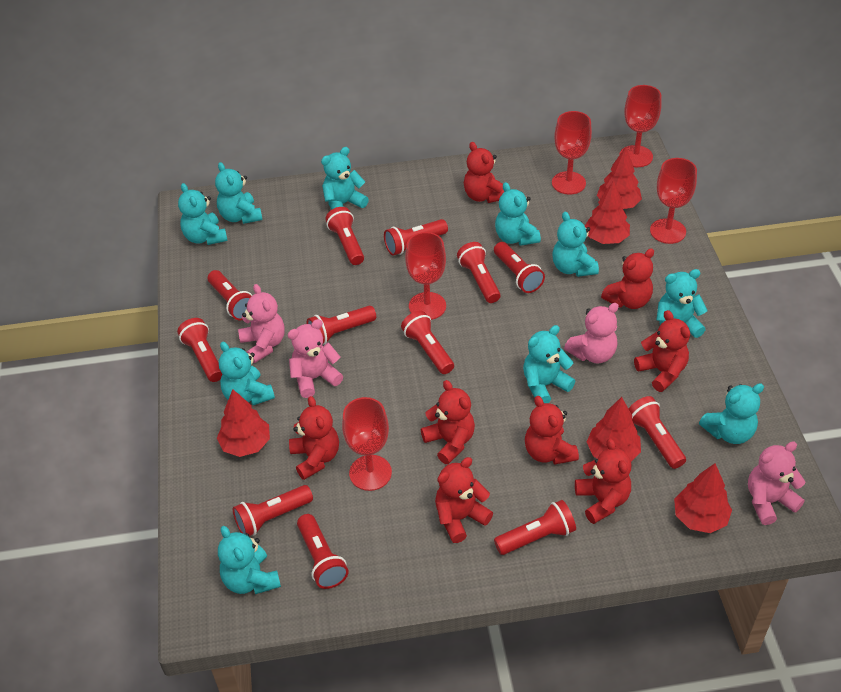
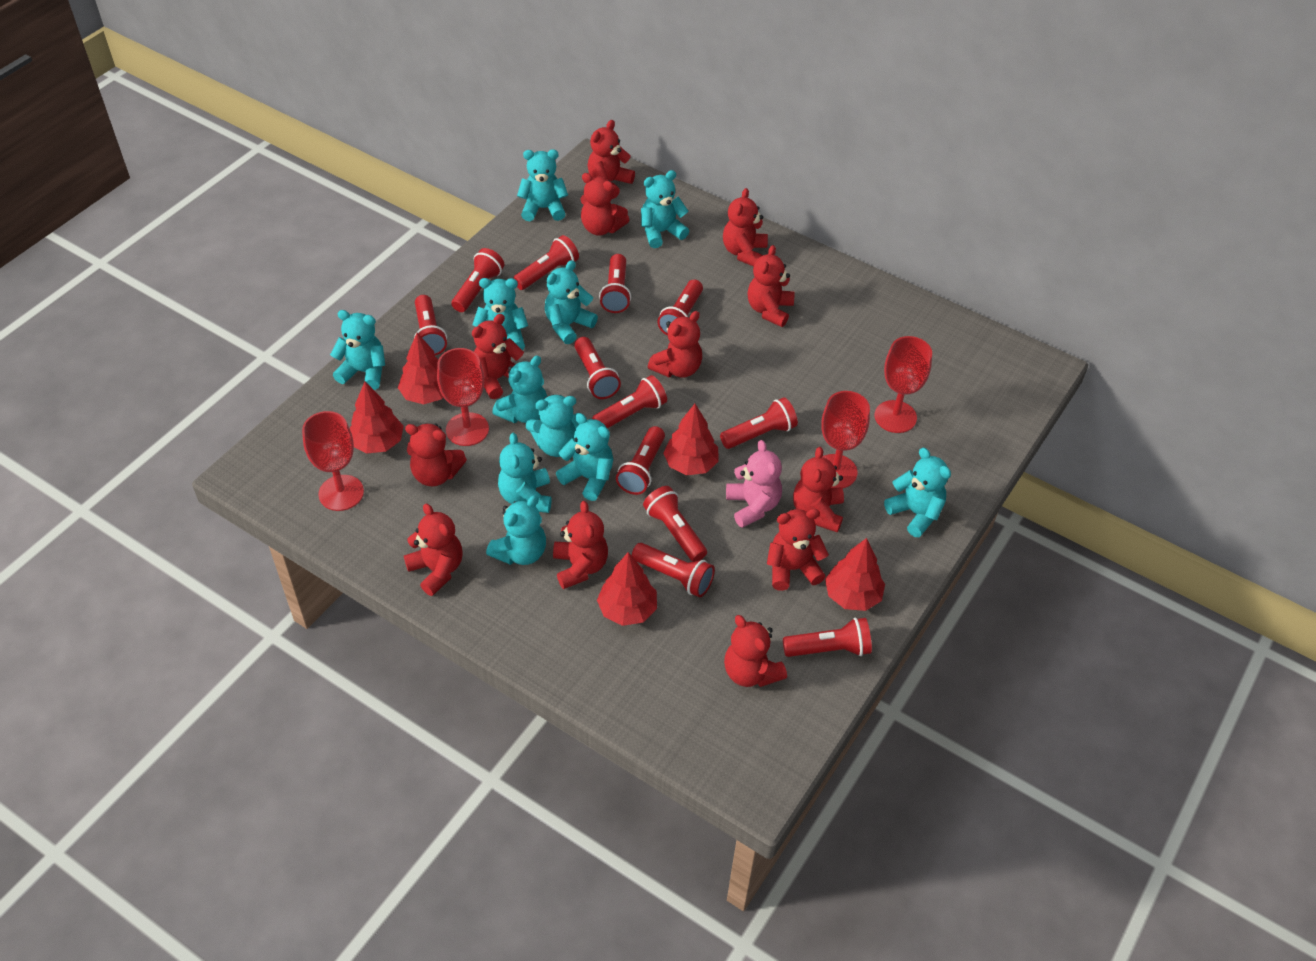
pink teddy bear: 4 -> 1
red goblet: 5 -> 4
red teddy bear: 8 -> 12
turquoise teddy bear: 10 -> 11

